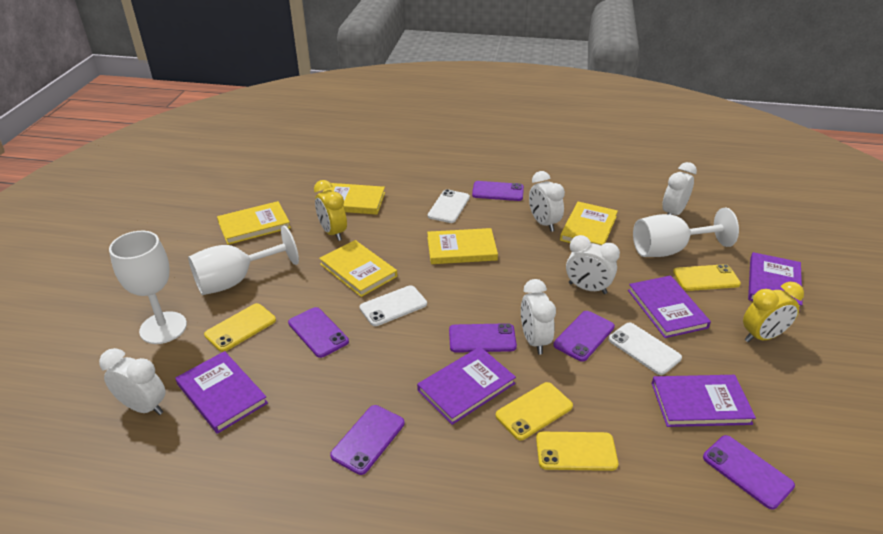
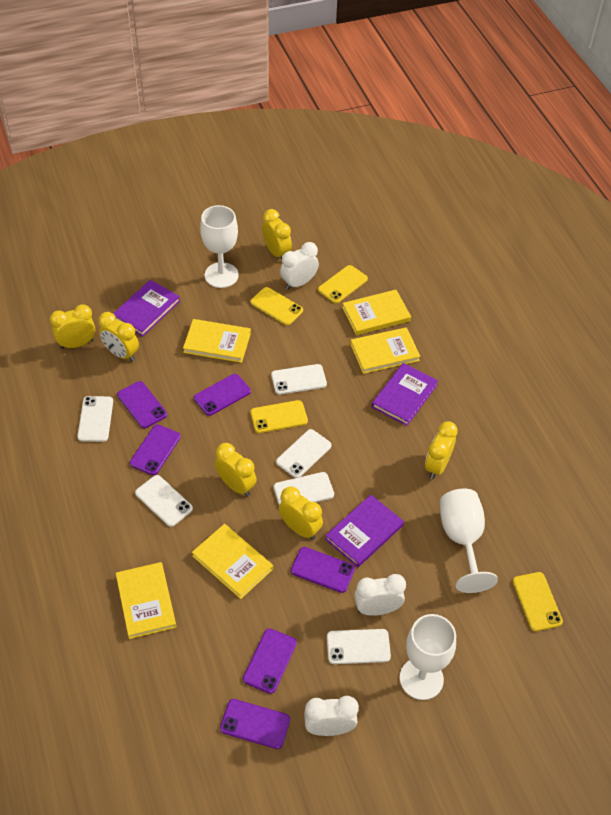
purple book: 5 -> 3
white clock: 5 -> 3
white phone: 3 -> 6
yellow clock: 2 -> 6

